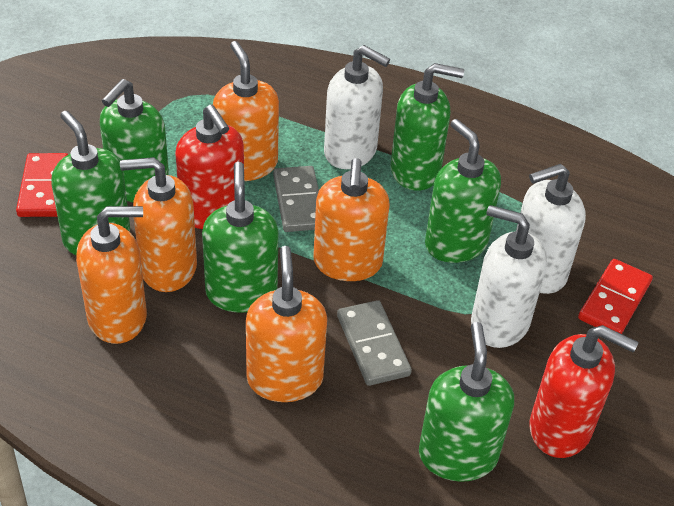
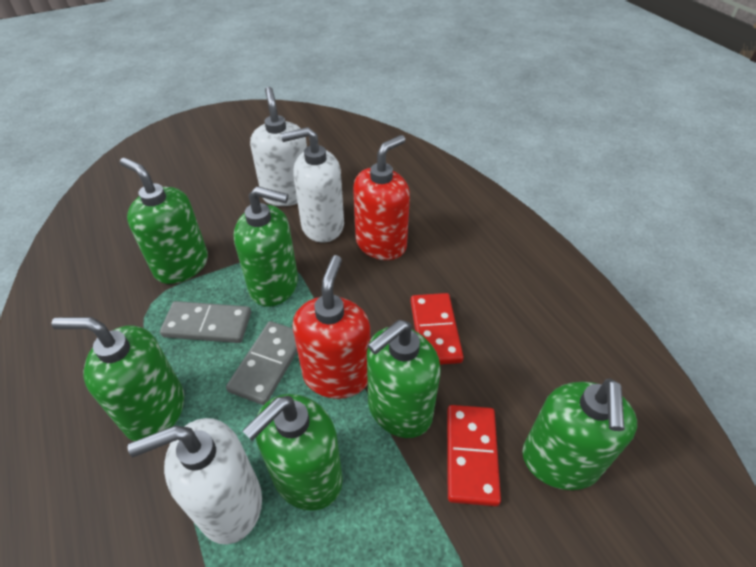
orange soap dispenser: 5 -> 0

